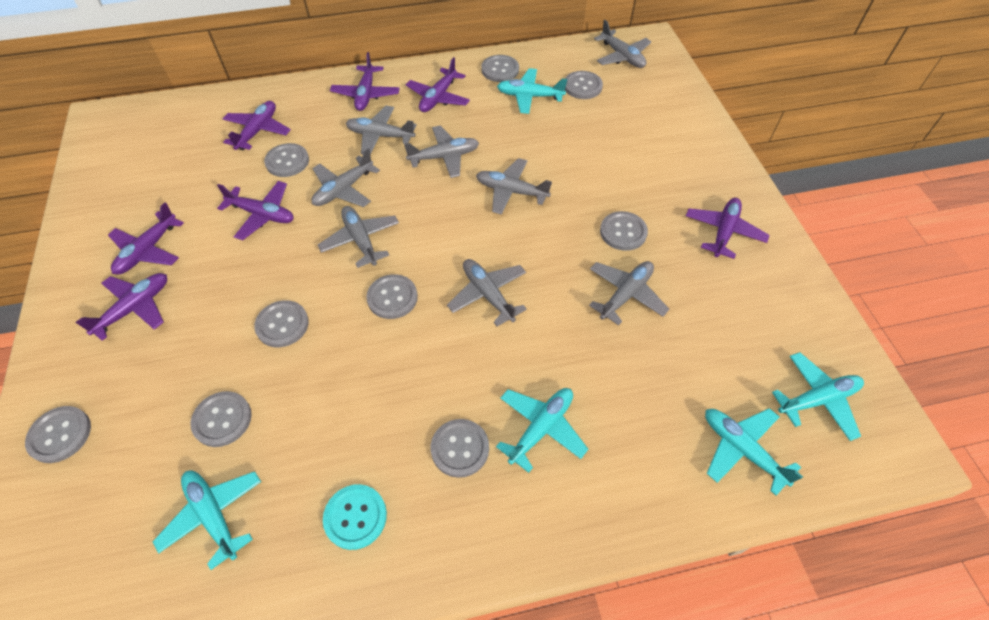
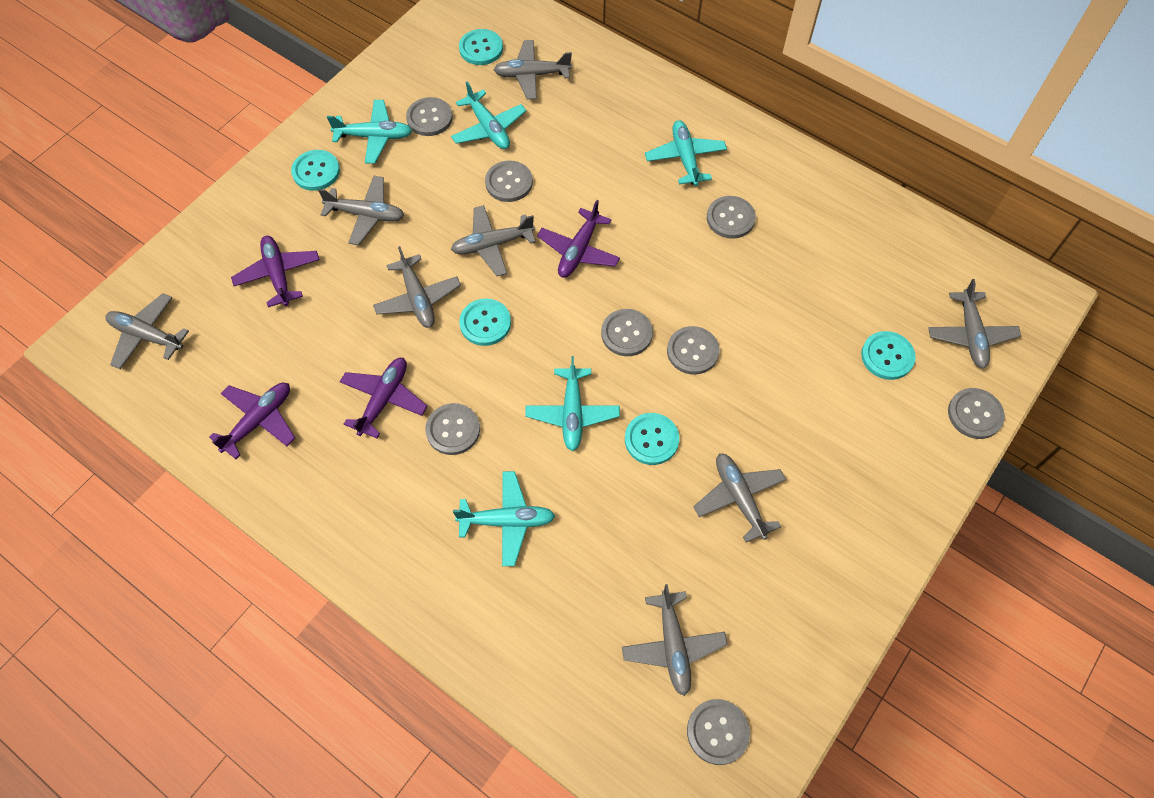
grey button: 9 -> 8
purple plane: 7 -> 4
turquoise button: 1 -> 5

